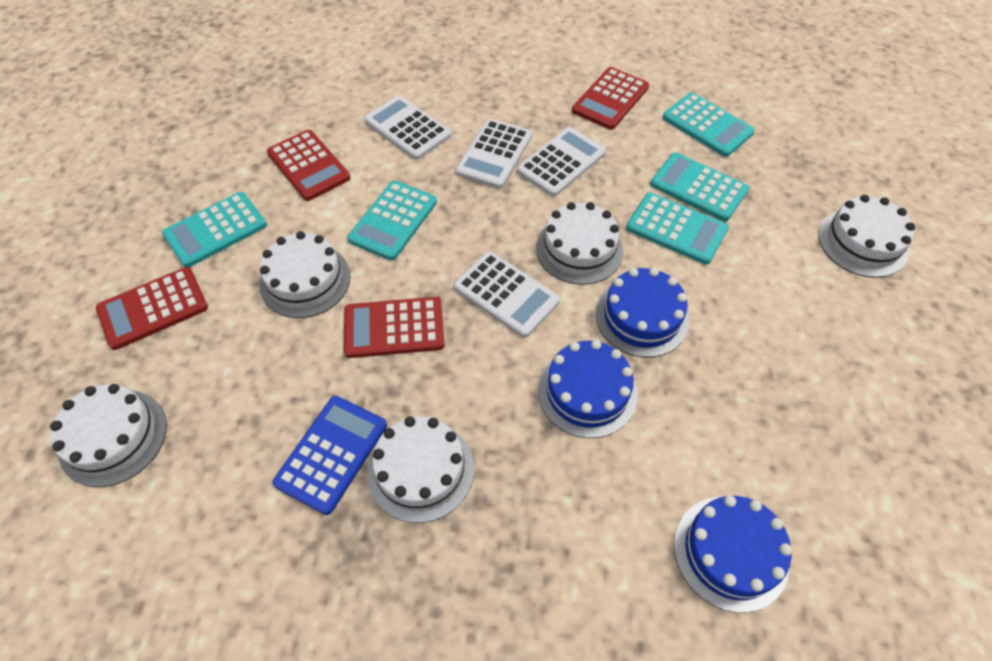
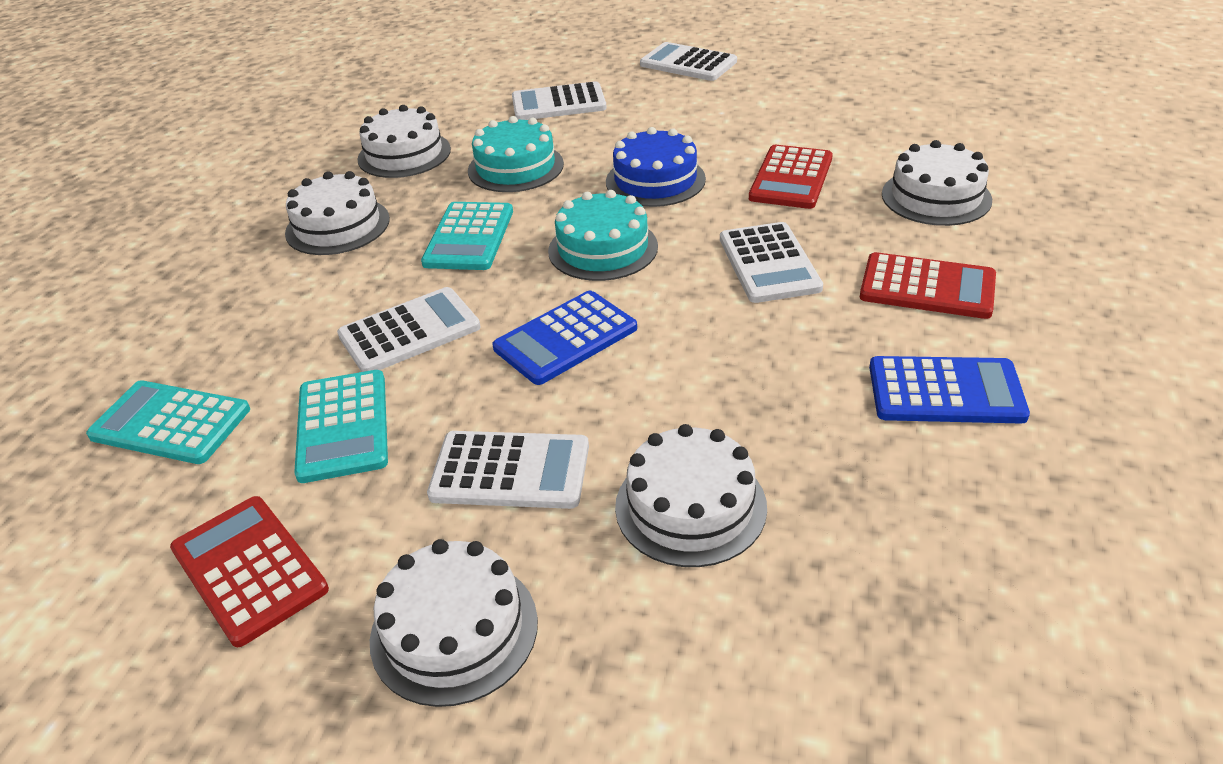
blue cake: 3 -> 1
blue calculator: 1 -> 2
red calculator: 4 -> 3
turquoise cake: 0 -> 2
turquoise calculator: 5 -> 3
white calculator: 4 -> 5

